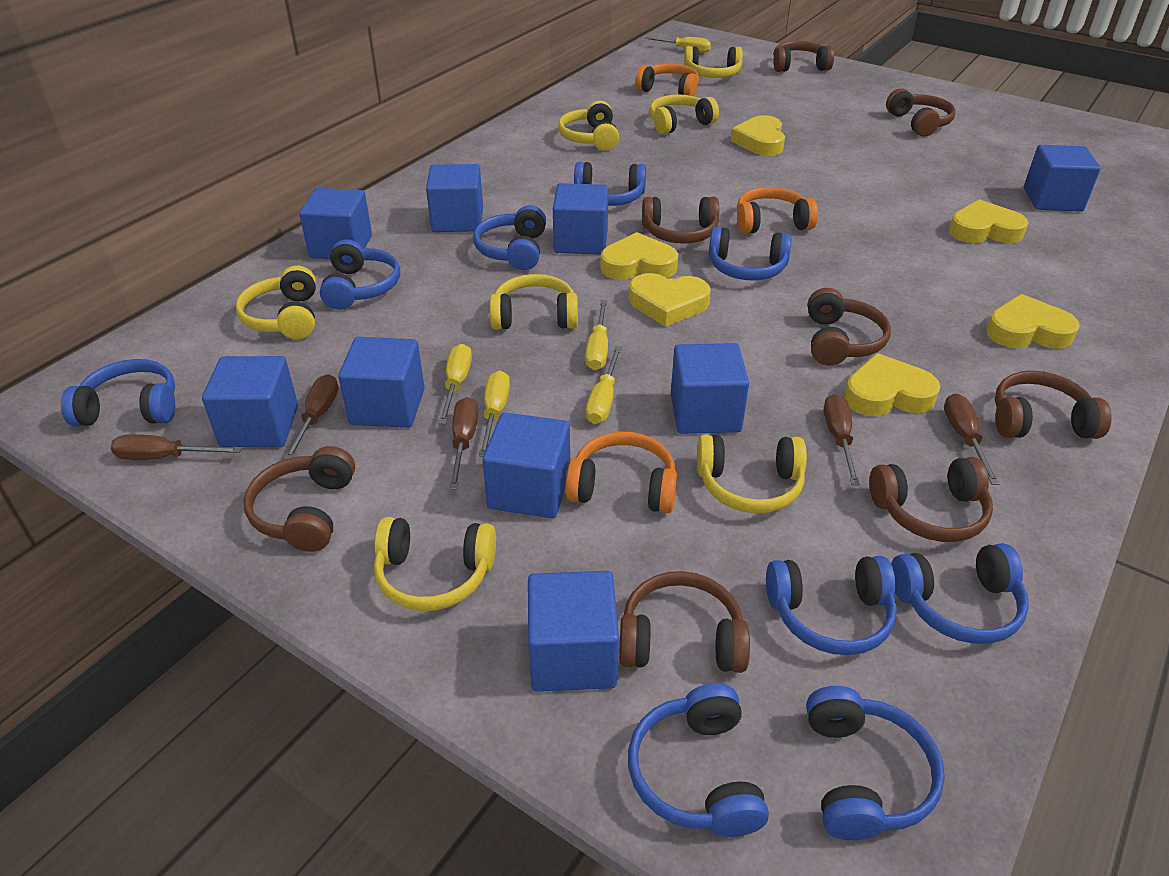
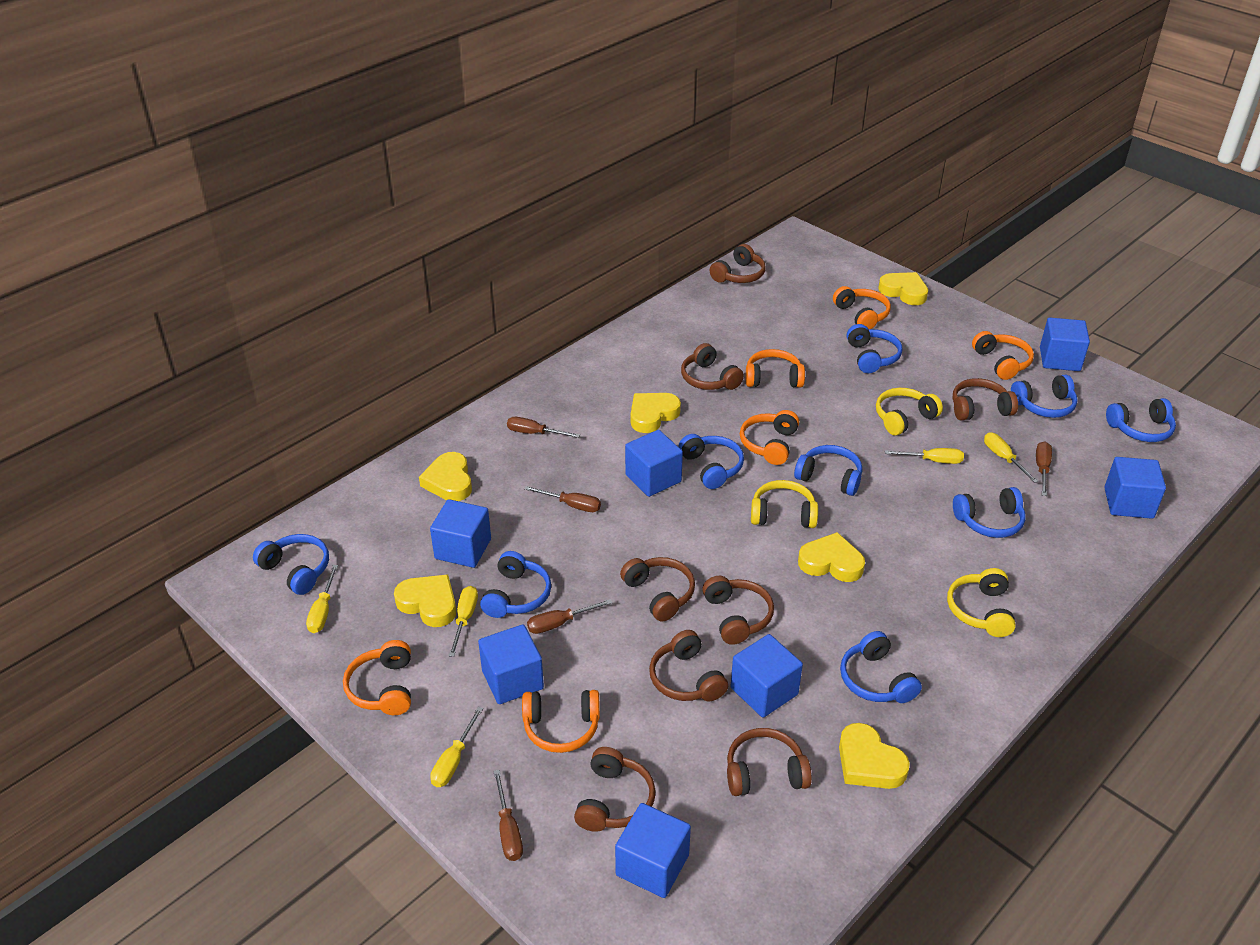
blue cube: 9 -> 7
orange headphones: 3 -> 6
yellow headphones: 7 -> 3

